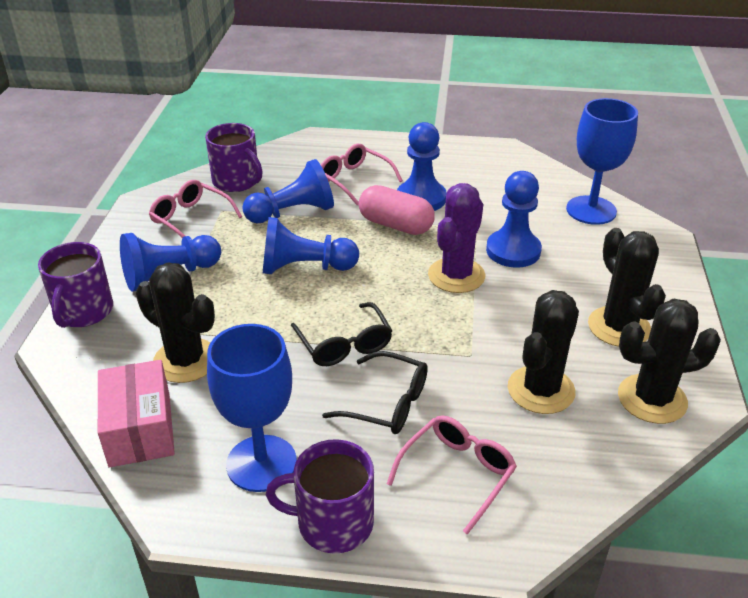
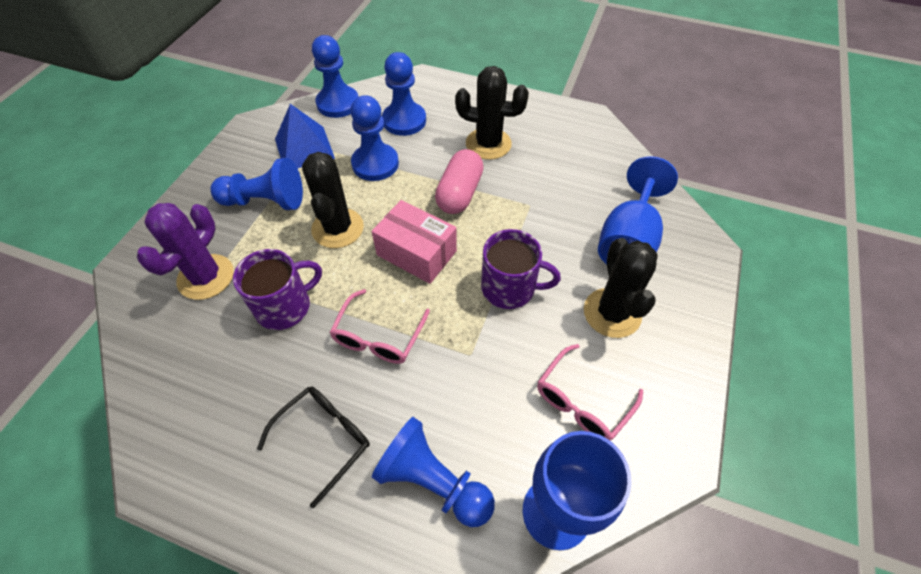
black cactus: 4 -> 3
black glasses: 2 -> 1
blue pyramid: 0 -> 1
pink glasses: 3 -> 2
purple mug: 3 -> 2

